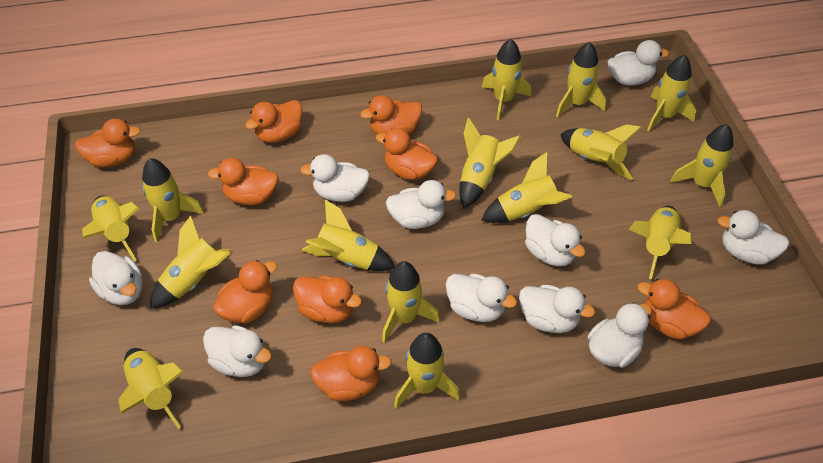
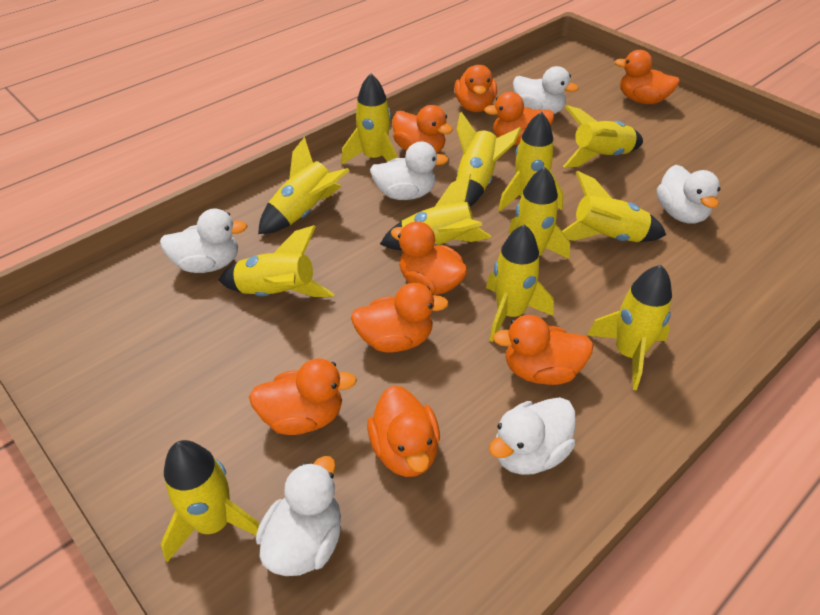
white duck: 10 -> 6
yellow rocket: 15 -> 12

